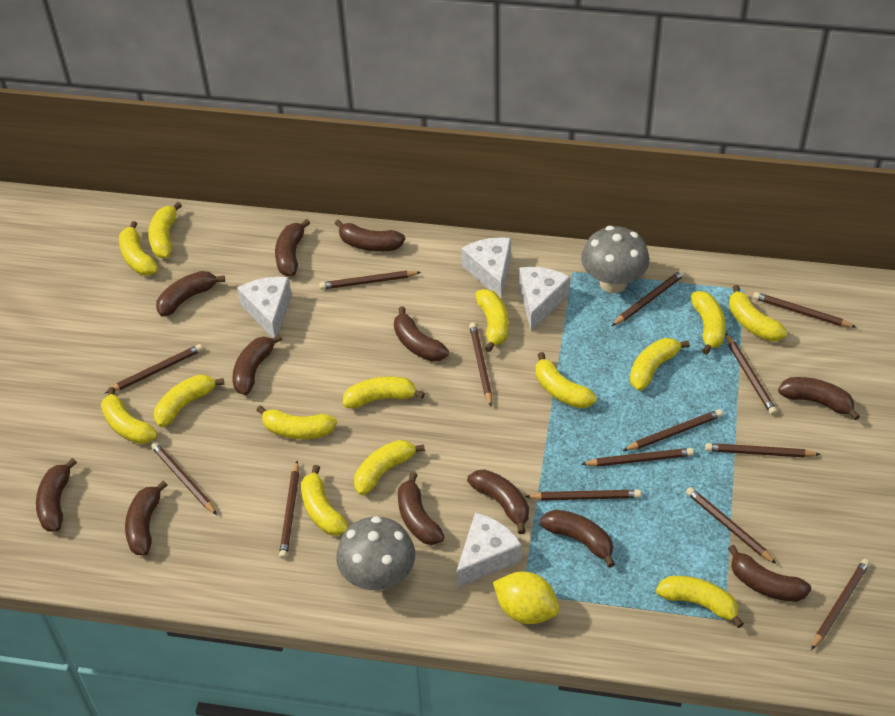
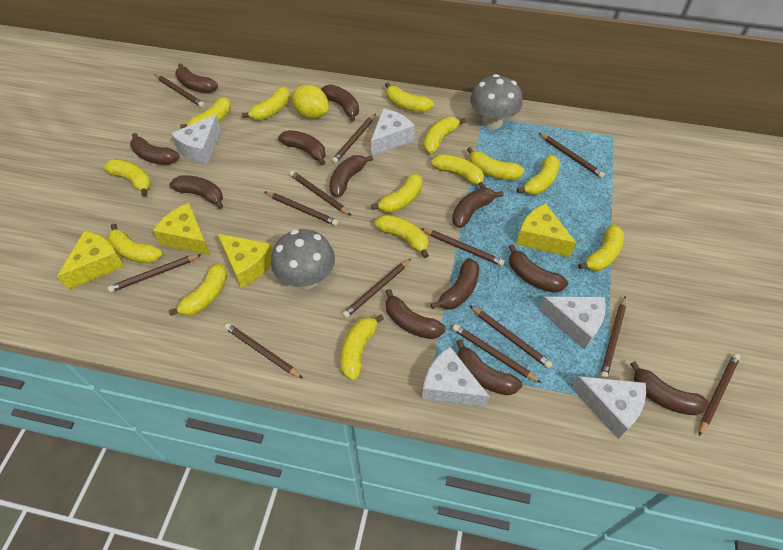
brown pencil: 14 -> 13
white cheese: 4 -> 5
yellow cheese: 0 -> 4

